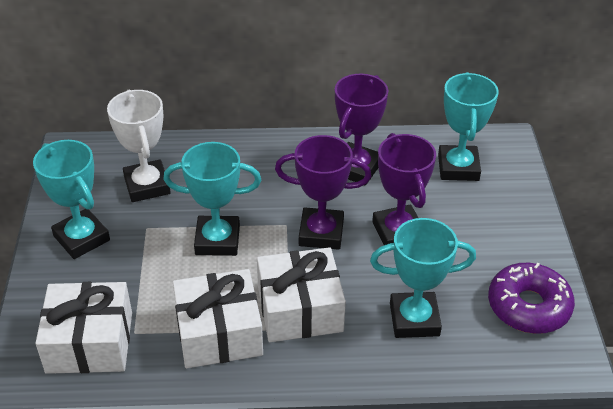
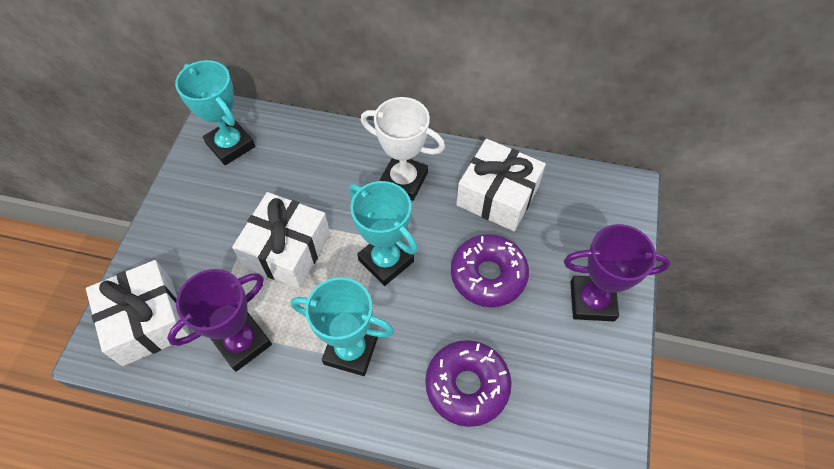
purple donut: 1 -> 2
purple trophy: 3 -> 2
turquoise trophy: 4 -> 3

